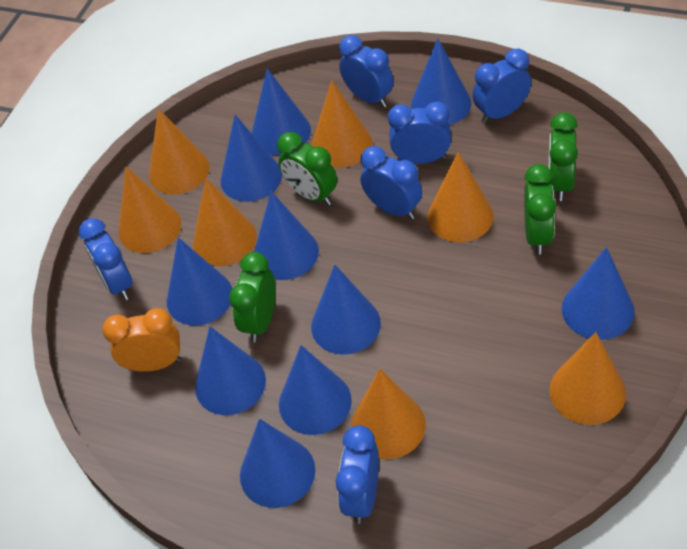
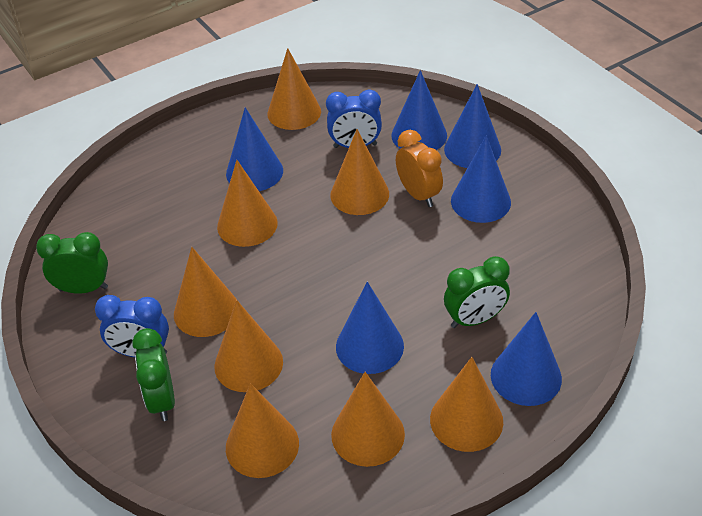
blue clock: 6 -> 2
blue cone: 10 -> 6
green clock: 4 -> 3
orange cone: 7 -> 8

